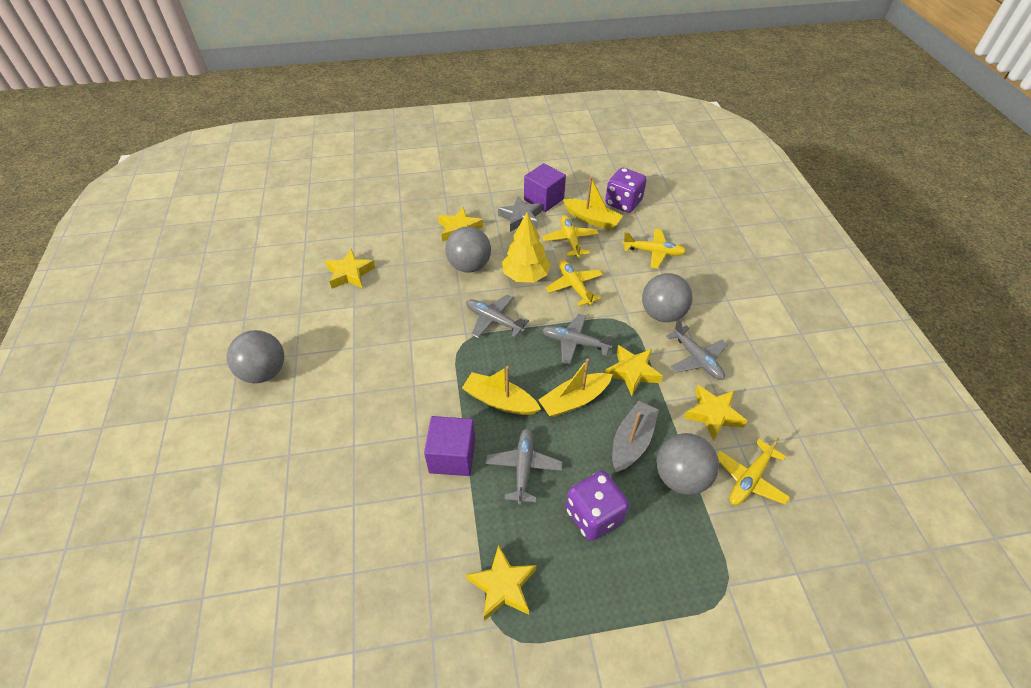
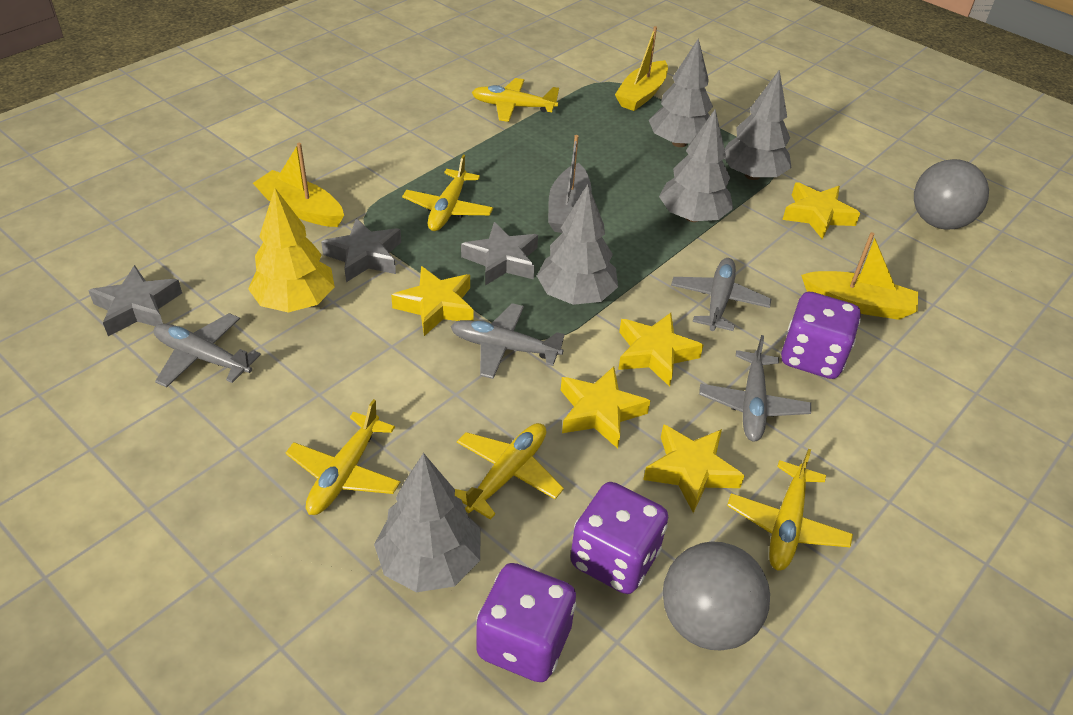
grey ball: 4 -> 2
grey star: 1 -> 3
grey tree: 0 -> 5
purple cube: 2 -> 0
purple dice: 2 -> 3
yellow plane: 4 -> 5

